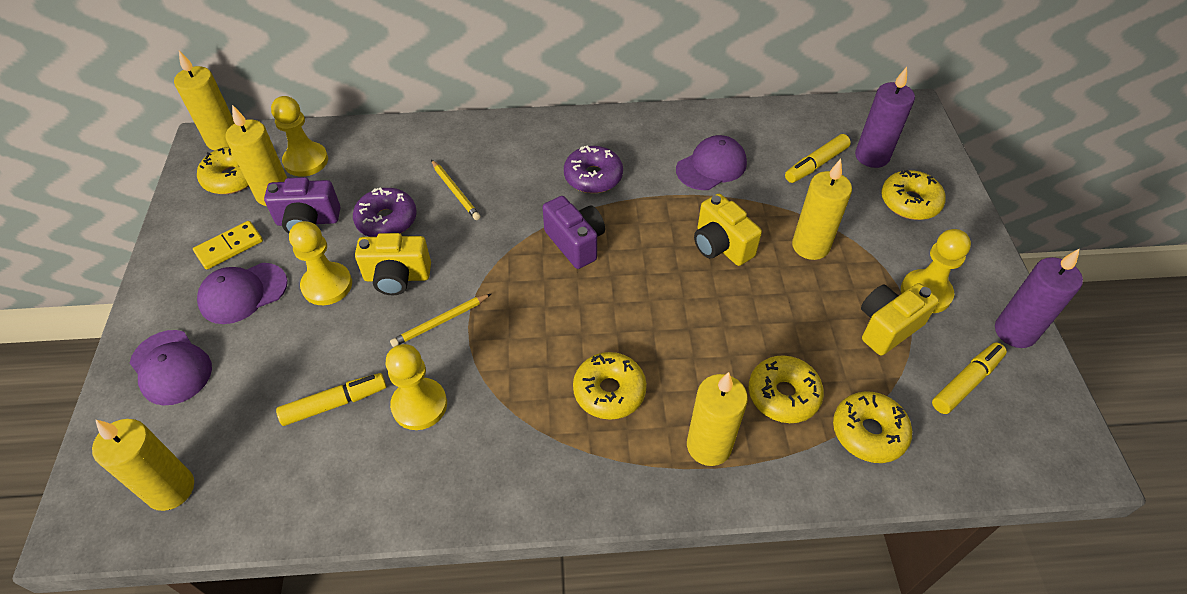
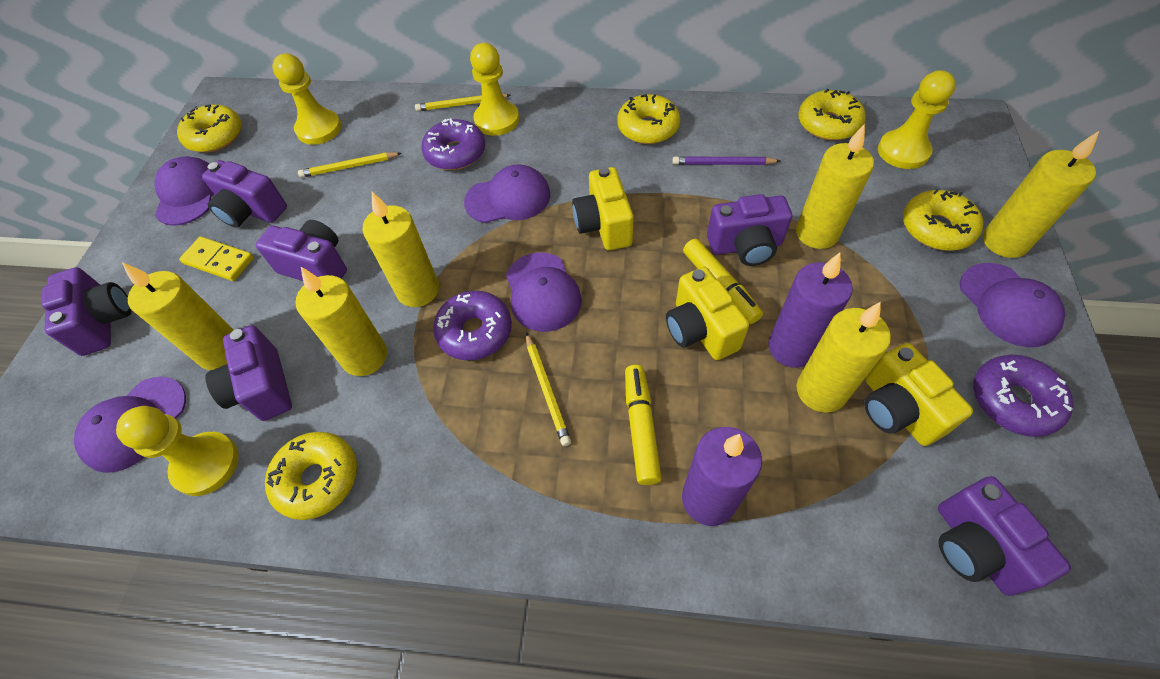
purple camera: 2 -> 6
purple cap: 3 -> 5
purple donut: 2 -> 3
purple pencil: 0 -> 1
yellow candle: 5 -> 6
yellow marker: 3 -> 2
yellow pencil: 2 -> 3

